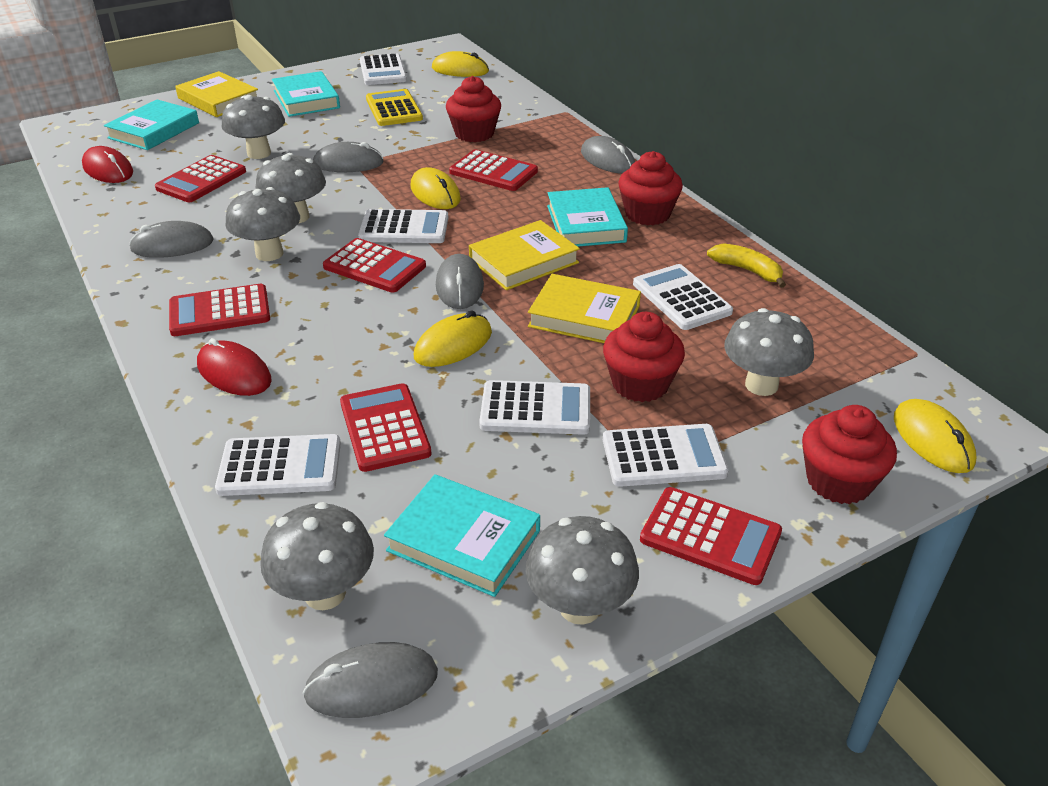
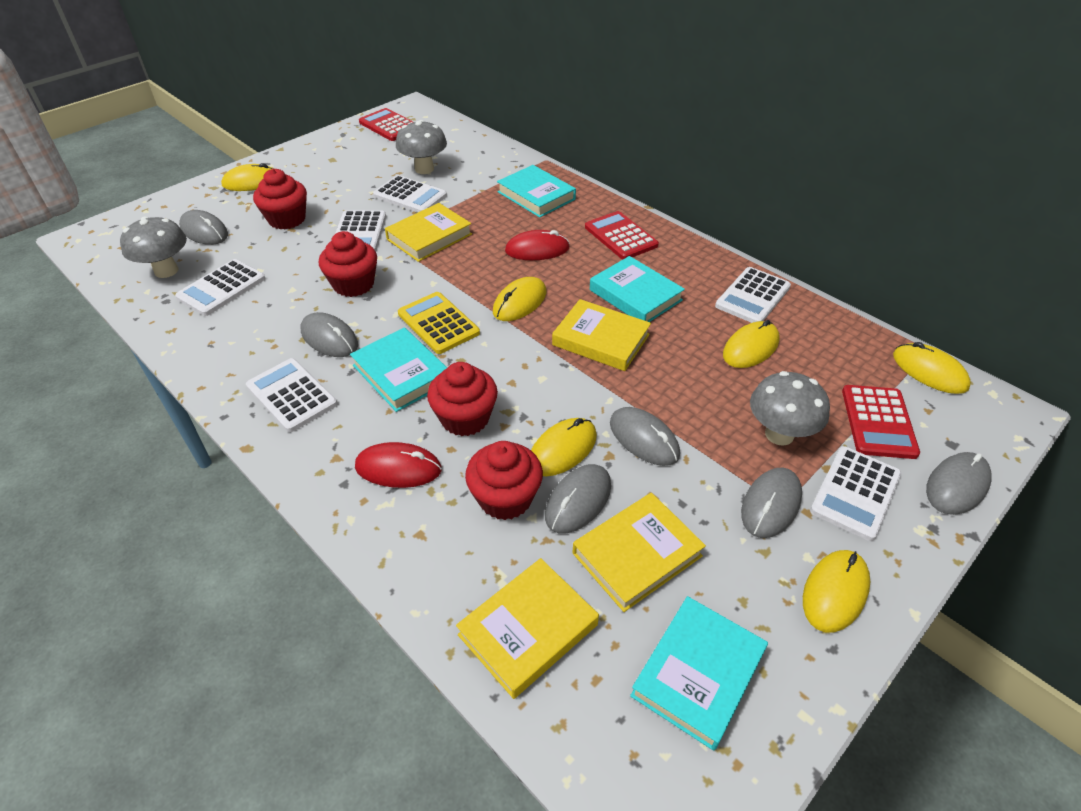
grey mouse: 5 -> 6
grey mushroom: 6 -> 3
red calculator: 6 -> 3
yellow banana: 1 -> 0
yellow book: 3 -> 4
yellow mouse: 4 -> 6

